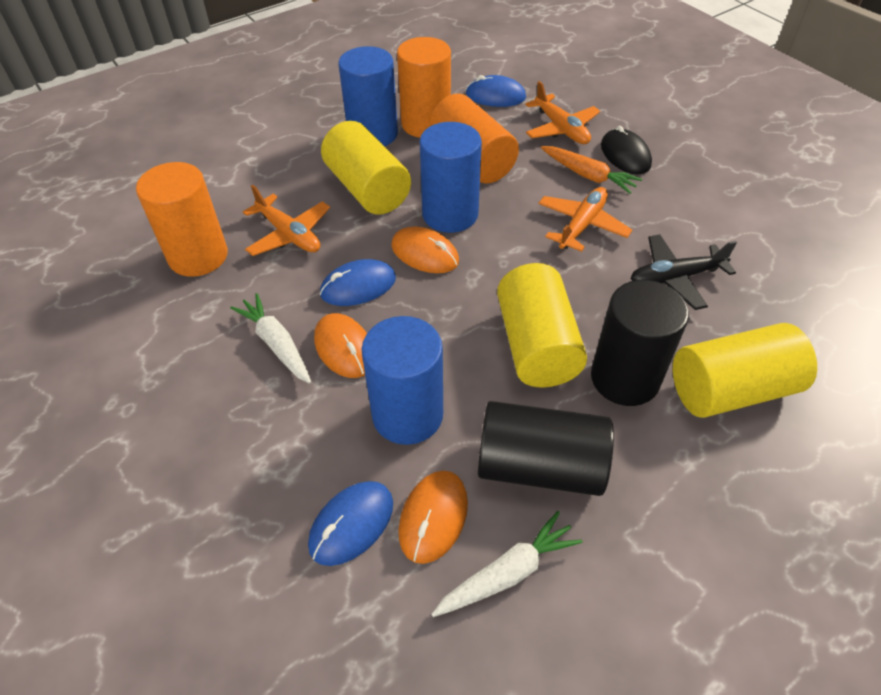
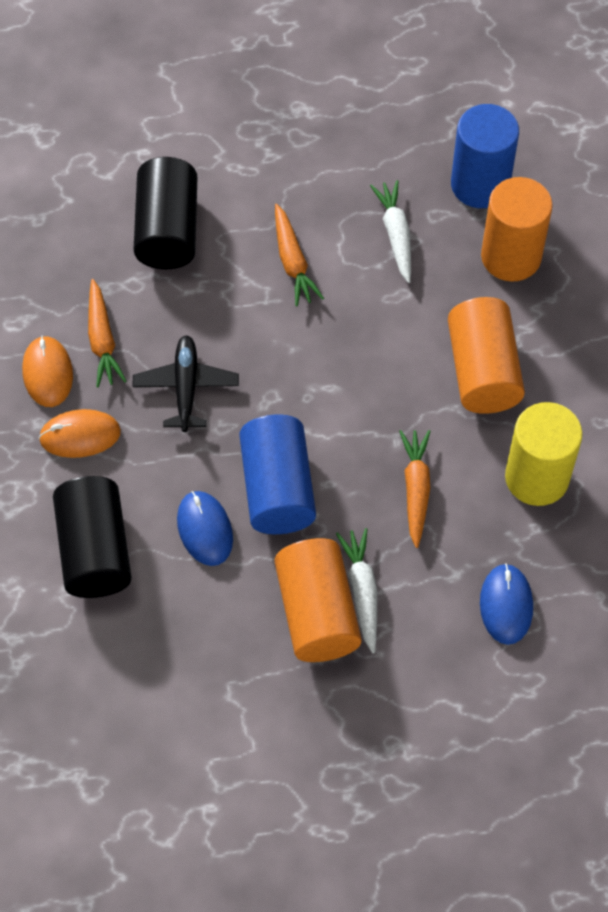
black mouse: 1 -> 0
blue cylinder: 3 -> 2
blue mouse: 3 -> 2
orange carrot: 1 -> 3
orange mouse: 3 -> 2
orange plane: 3 -> 0
yellow cylinder: 3 -> 1

